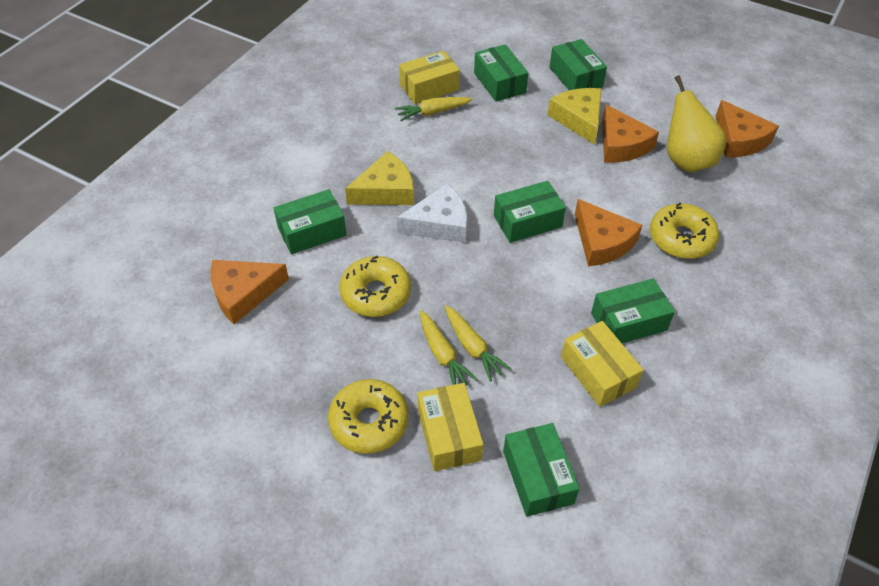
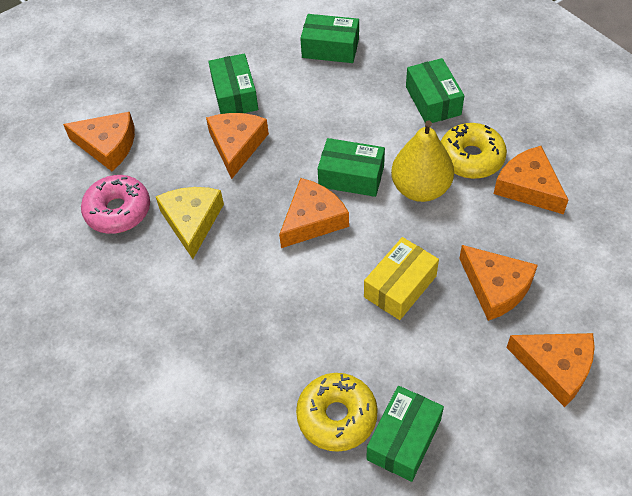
green box: 6 -> 5
orange cheese: 4 -> 6
pink donut: 0 -> 1
white cheese: 1 -> 0
yellow box: 3 -> 1
yellow carrot: 3 -> 0
yellow cheese: 2 -> 1
yellow donut: 3 -> 2

